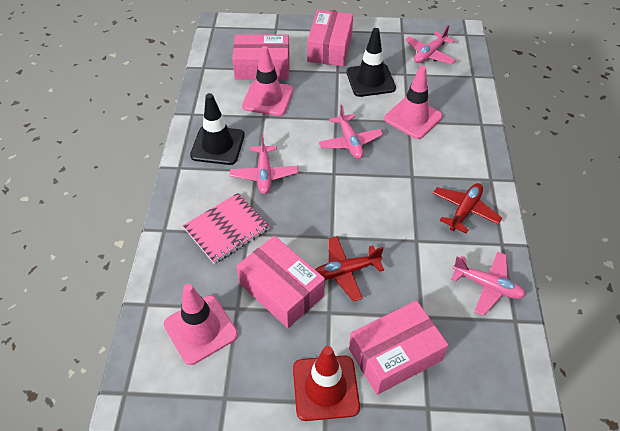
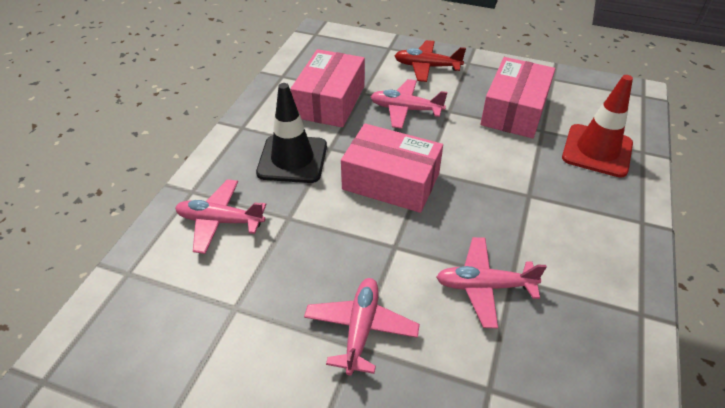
black traffic cone: 2 -> 1
pink box: 4 -> 3
pink notebook: 1 -> 0
pink traffic cone: 3 -> 0
red plane: 2 -> 1

